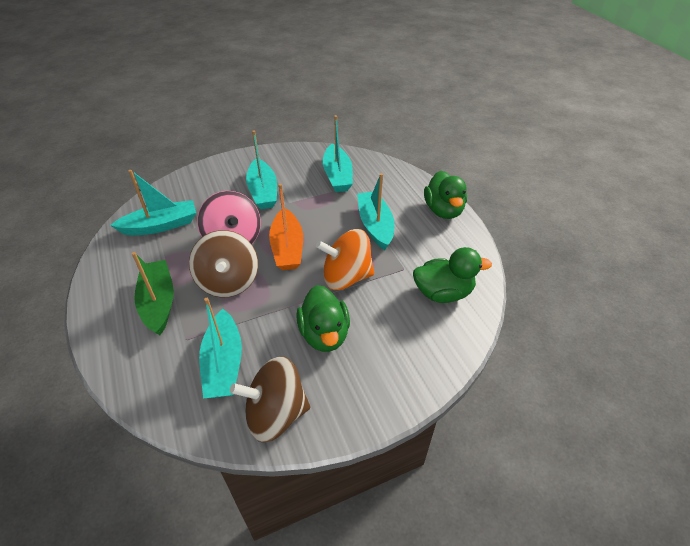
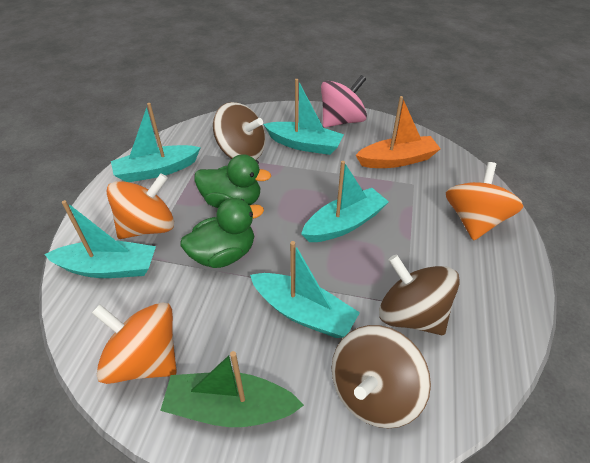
brown spinning top: 2 -> 3
green duck: 3 -> 2
orange spinning top: 1 -> 3

